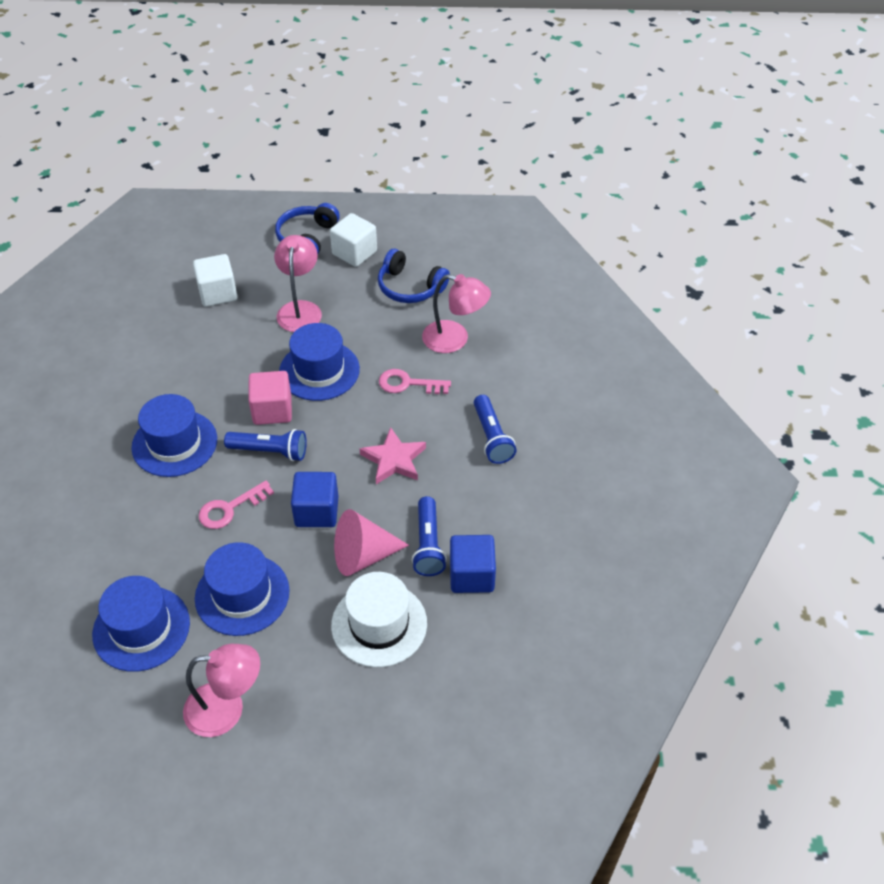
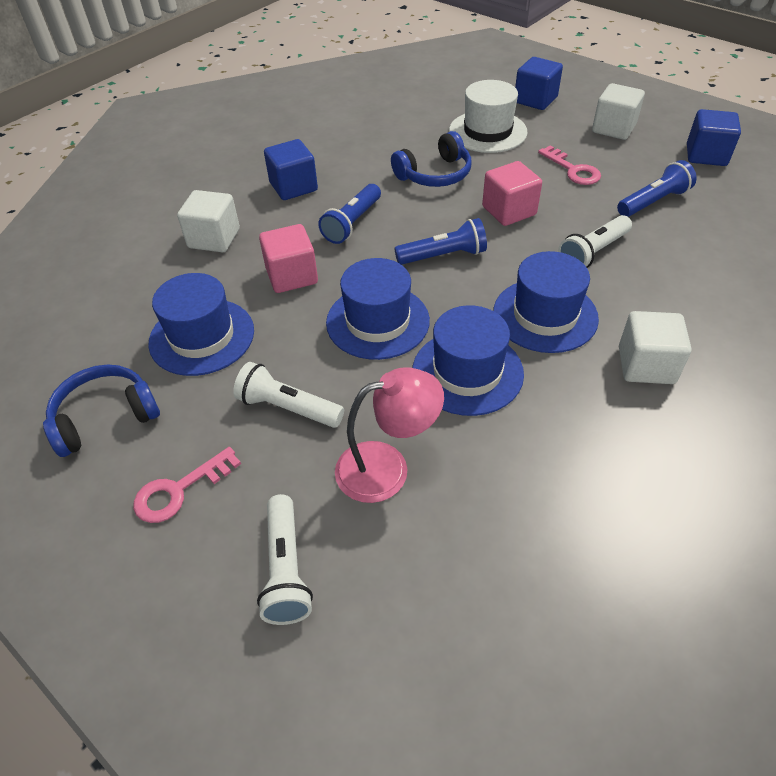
blue cube: 2 -> 3
pink cone: 1 -> 0
pink cube: 1 -> 2
pink lamp: 3 -> 1
pink star: 1 -> 0
white cube: 2 -> 3
white flashlight: 0 -> 3

